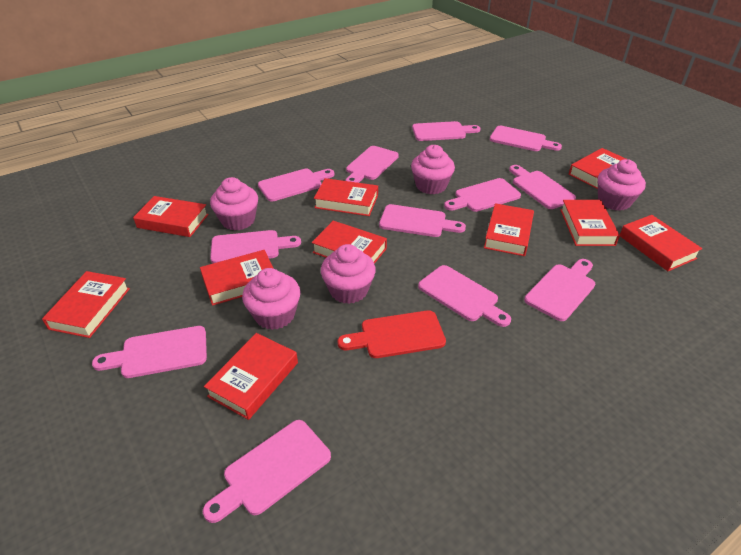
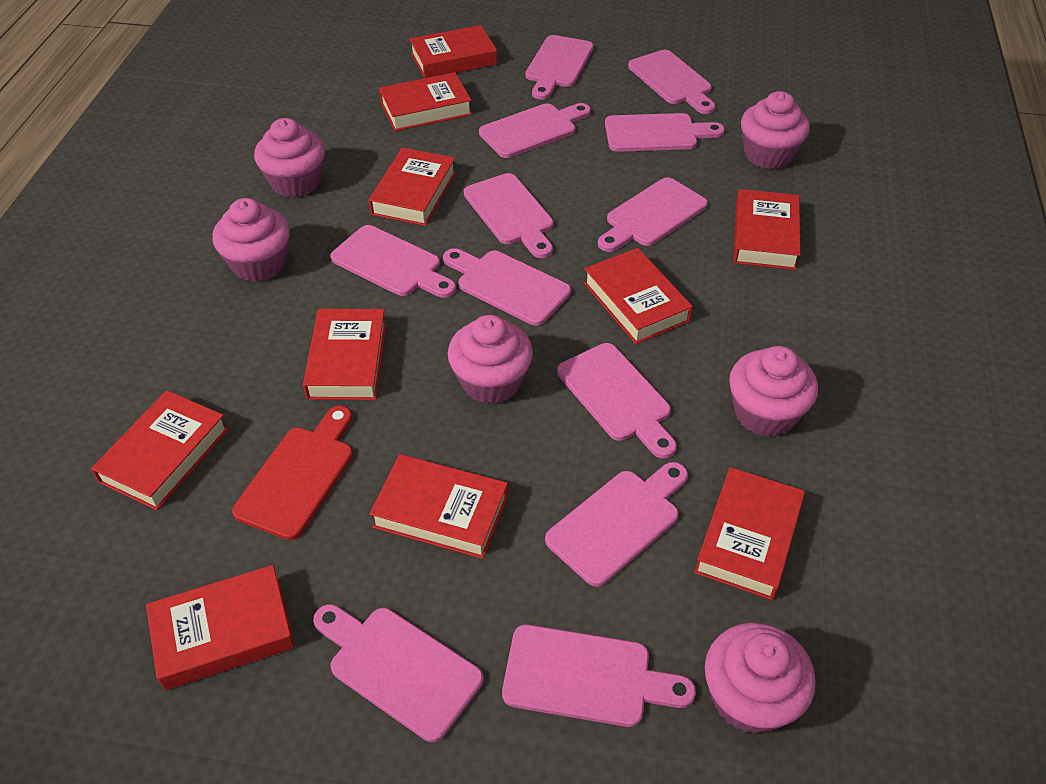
pink cupcake: 5 -> 6

